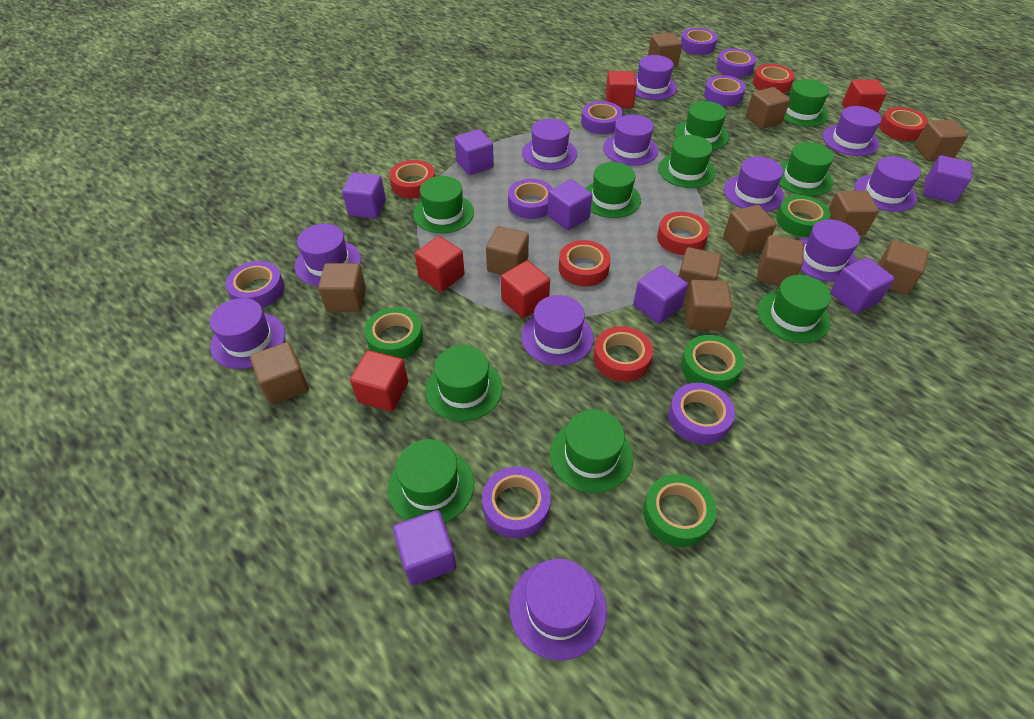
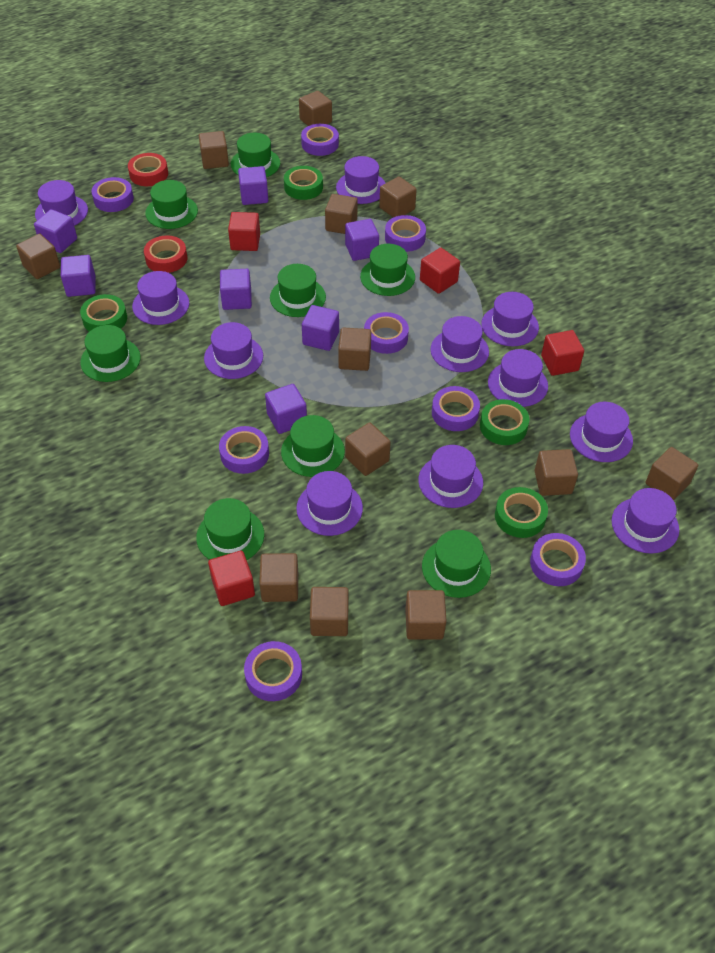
green hat: 10 -> 8
red cube: 5 -> 4
red tape: 6 -> 2

